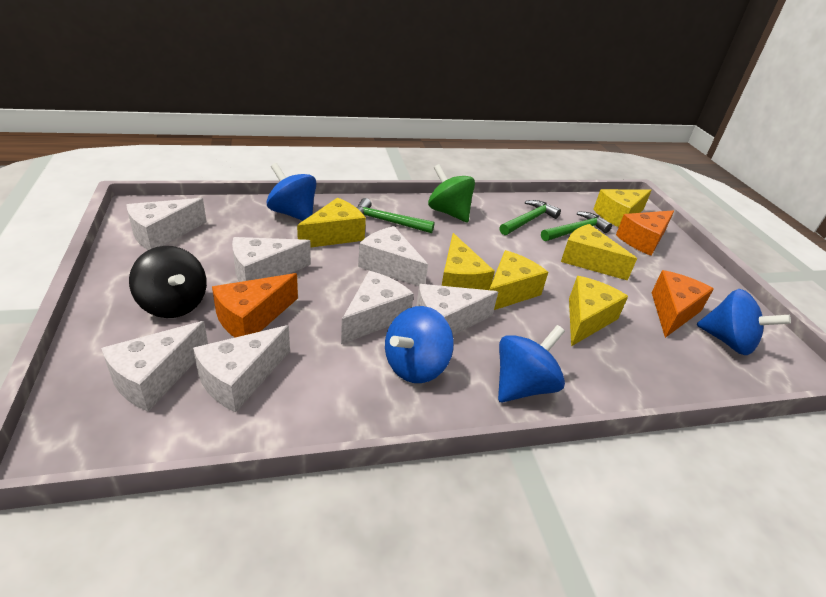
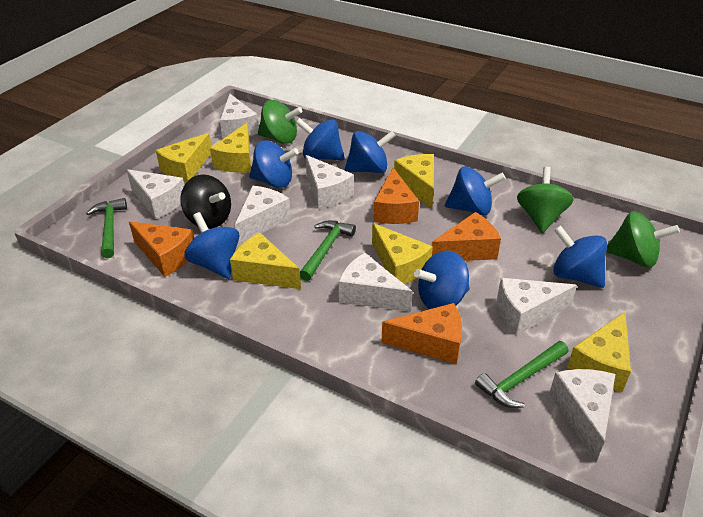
blue spinning top: 4 -> 7
green spinning top: 1 -> 3
orange cheese: 3 -> 4

